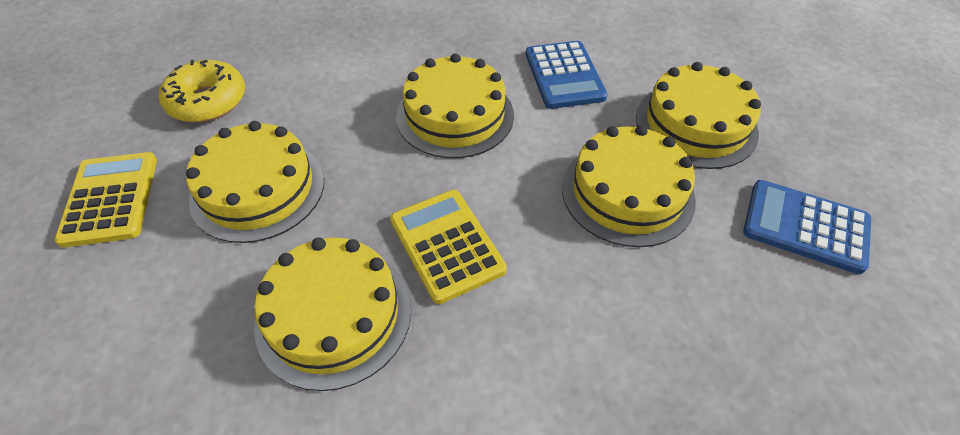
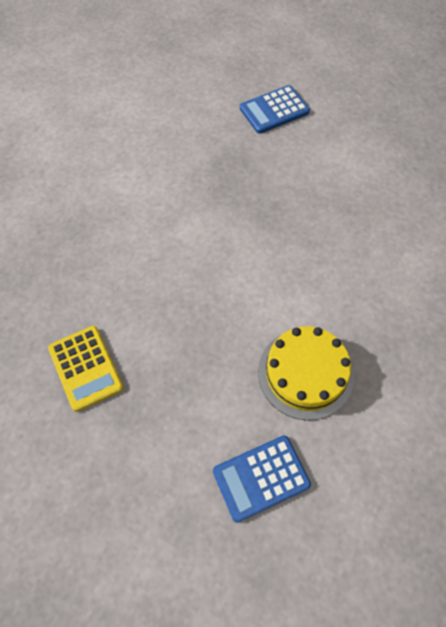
yellow cake: 5 -> 1
yellow calculator: 2 -> 1
yellow donut: 1 -> 0

